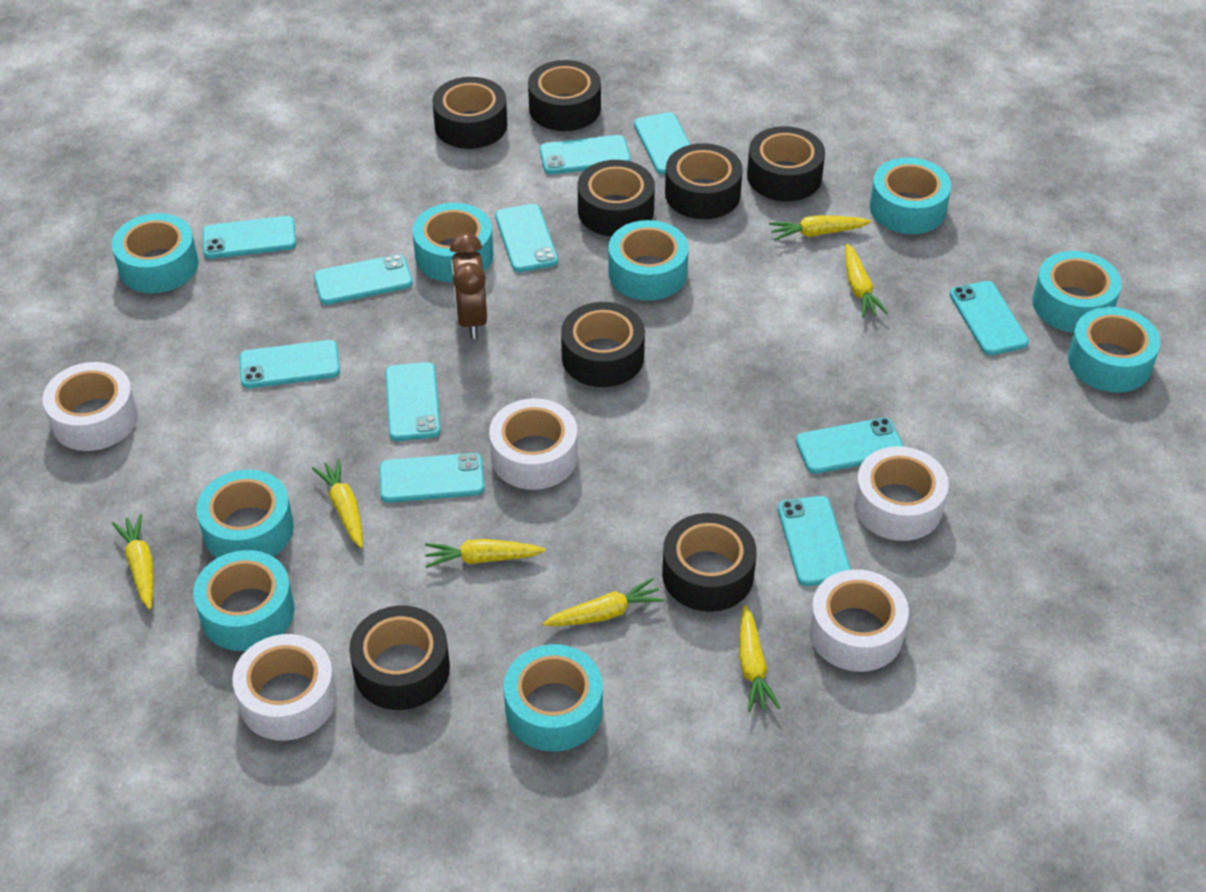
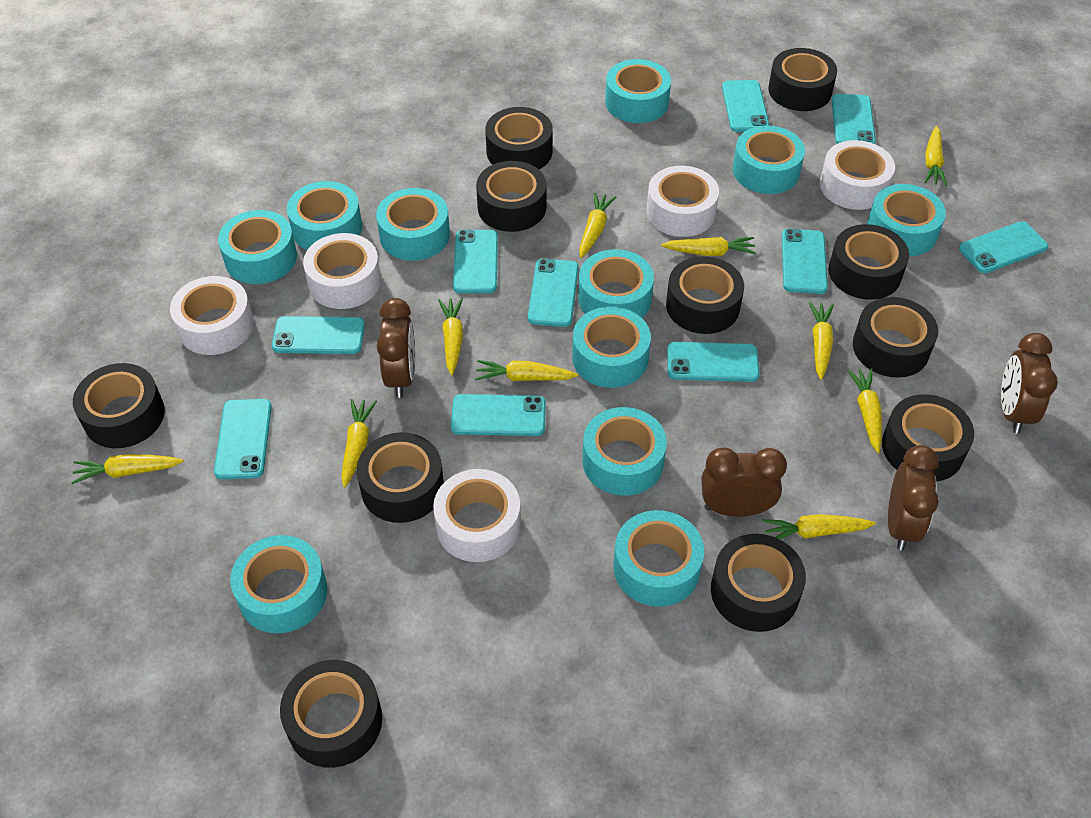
black tape: 8 -> 11
brown clock: 1 -> 4
turquoise phone: 11 -> 10
turquoise tape: 9 -> 11
yellow carrot: 7 -> 10

